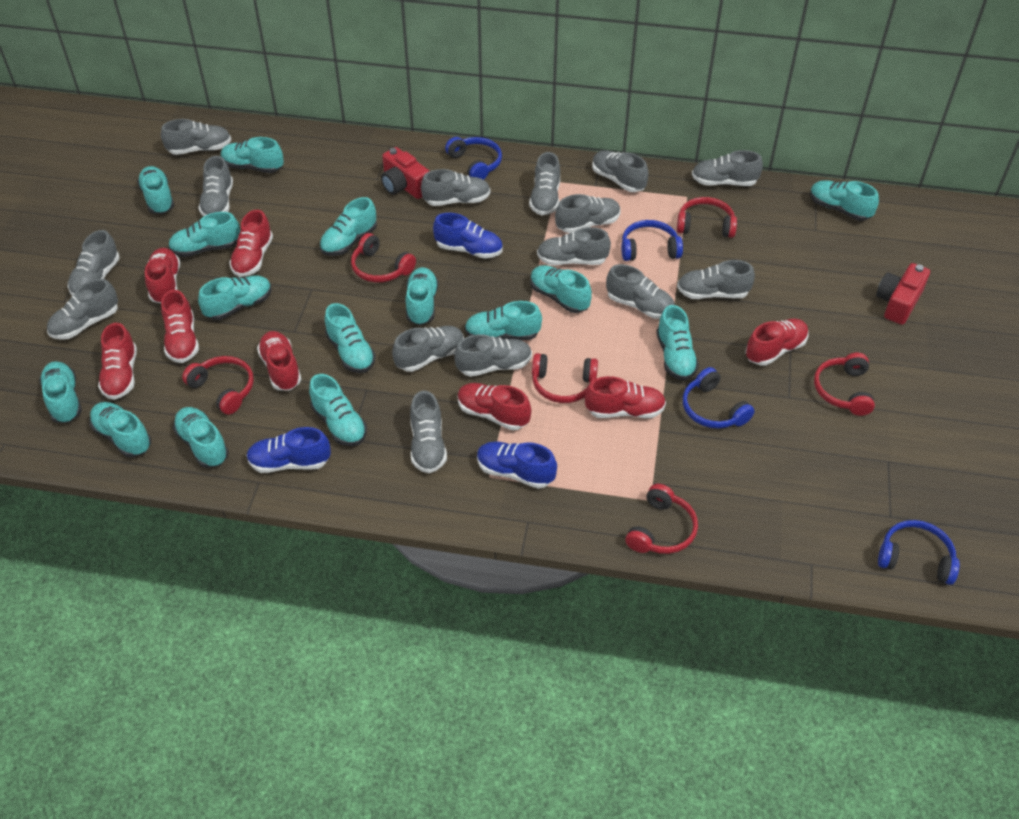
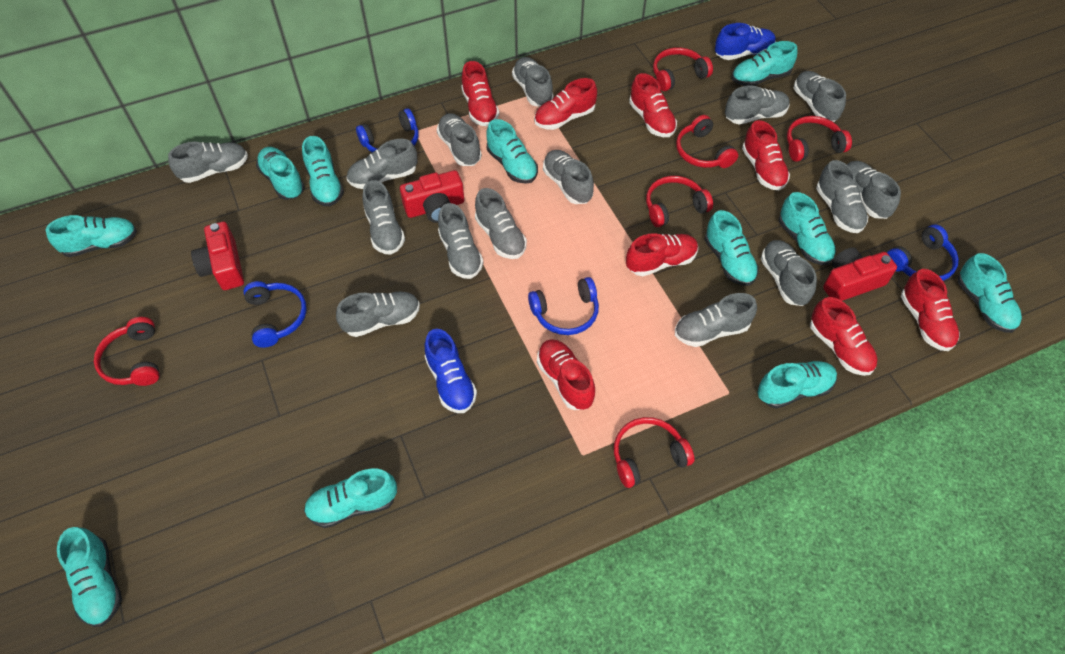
blue shoe: 3 -> 2
red camera: 2 -> 3
turquoise shoe: 15 -> 11

